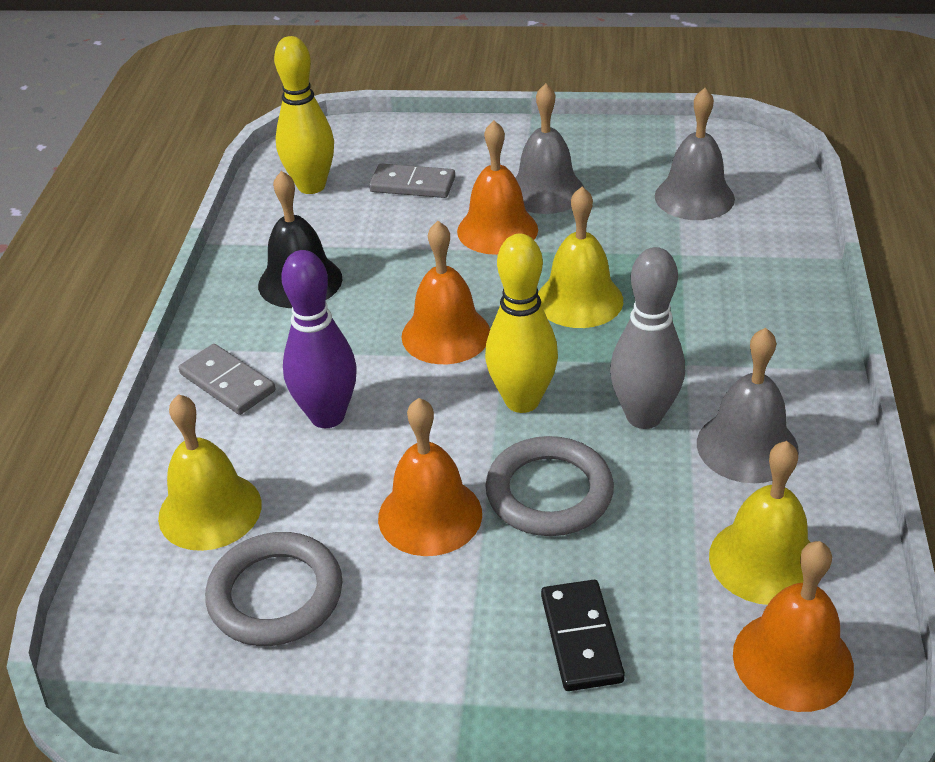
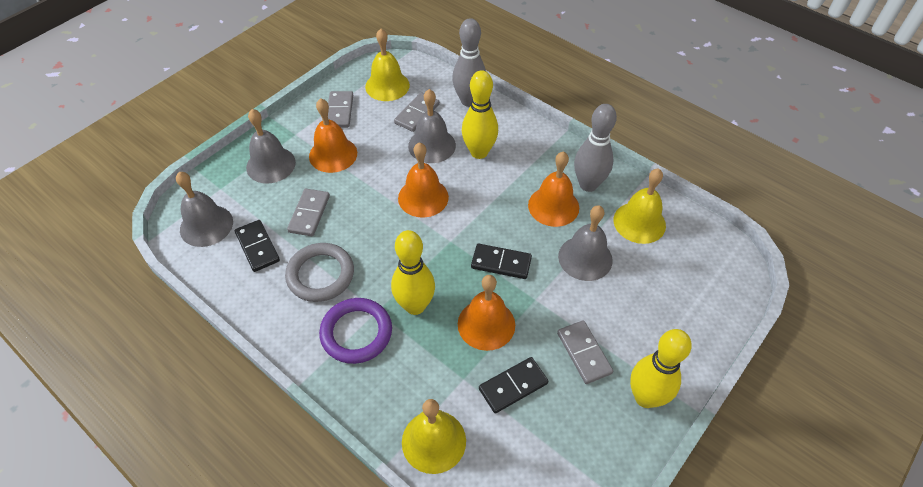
black bell: 1 -> 0
black domino: 1 -> 3
grey bell: 3 -> 4
grey bowling pin: 1 -> 2
grey domino: 2 -> 4
grey ring: 2 -> 1
purple bowling pin: 1 -> 0
purple ring: 0 -> 1
yellow bowling pin: 2 -> 3

